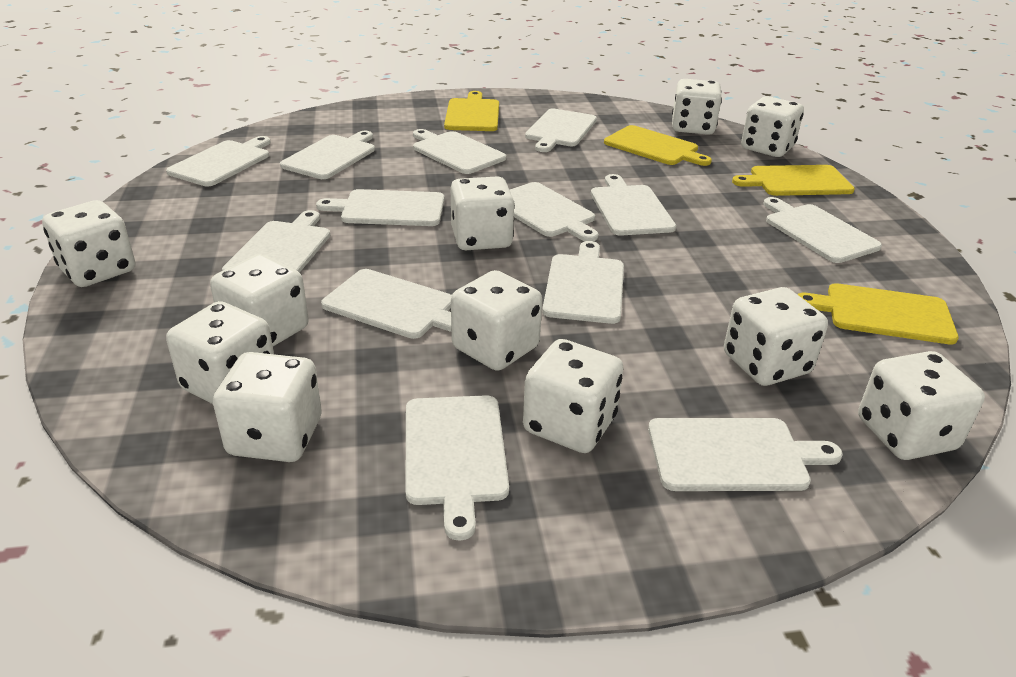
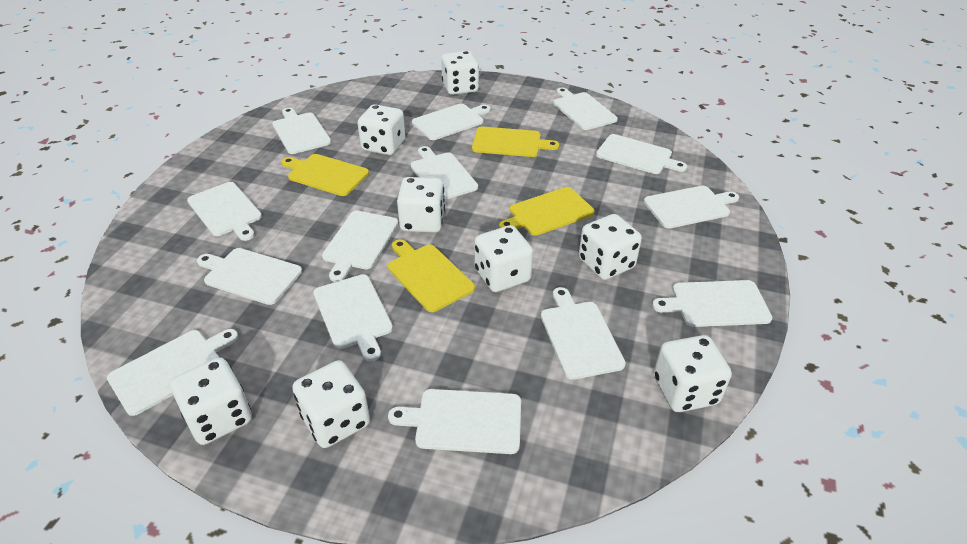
white cutting board: 13 -> 14
white dice: 11 -> 8

